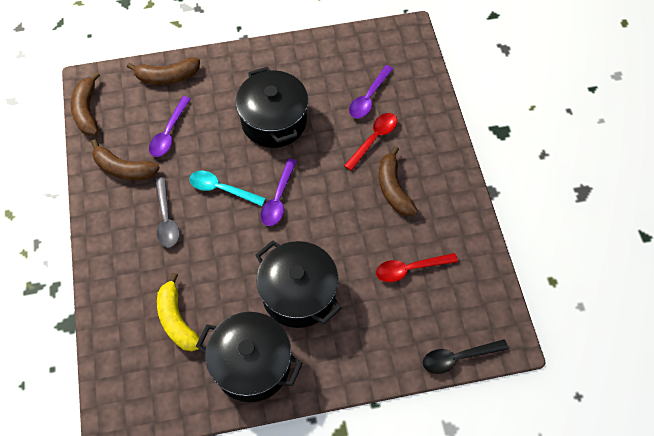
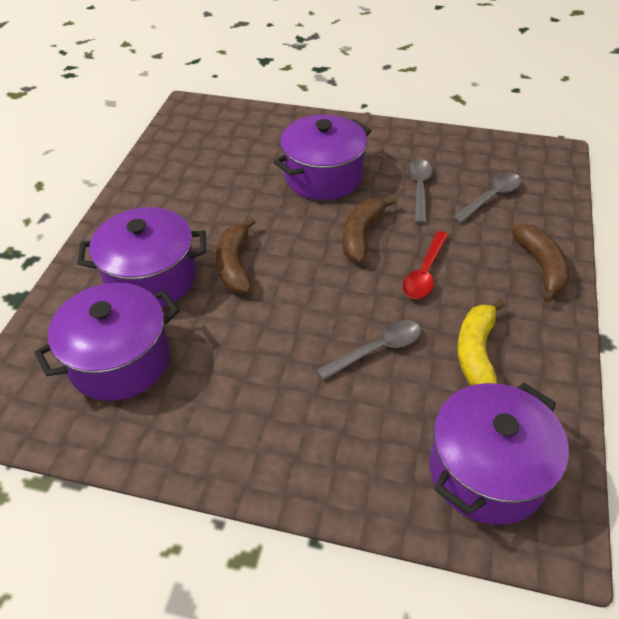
black pot: 3 -> 0
black spoon: 1 -> 0
brown banana: 4 -> 3
grey spoon: 1 -> 3
purple pot: 0 -> 4
purple spoon: 3 -> 0
red spoon: 2 -> 1
turquoise spoon: 1 -> 0

